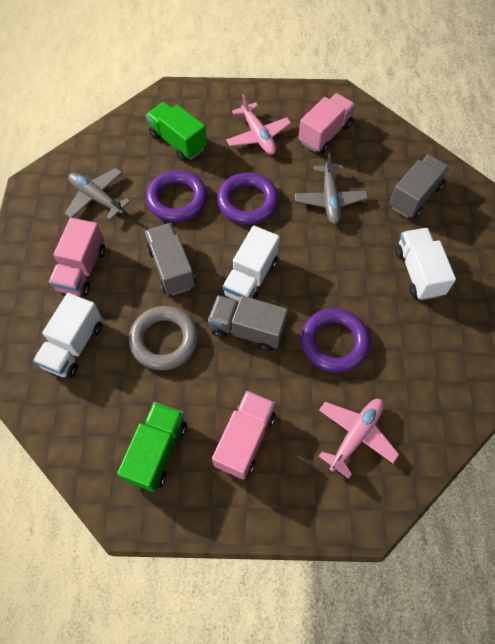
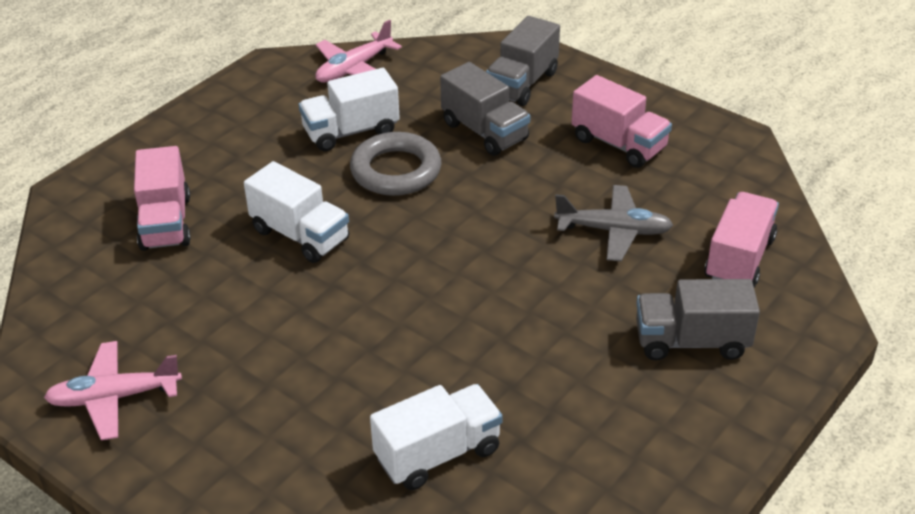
green truck: 2 -> 0
grey plane: 2 -> 1
purple ring: 3 -> 0

